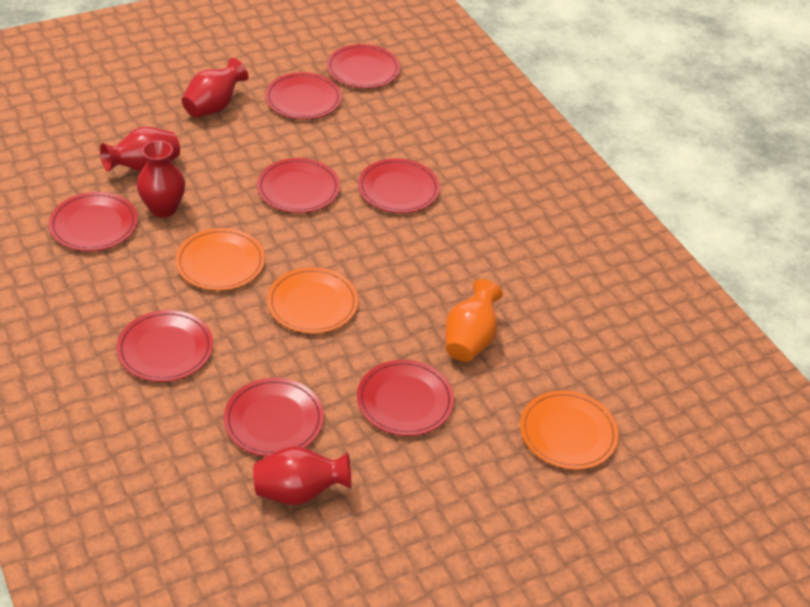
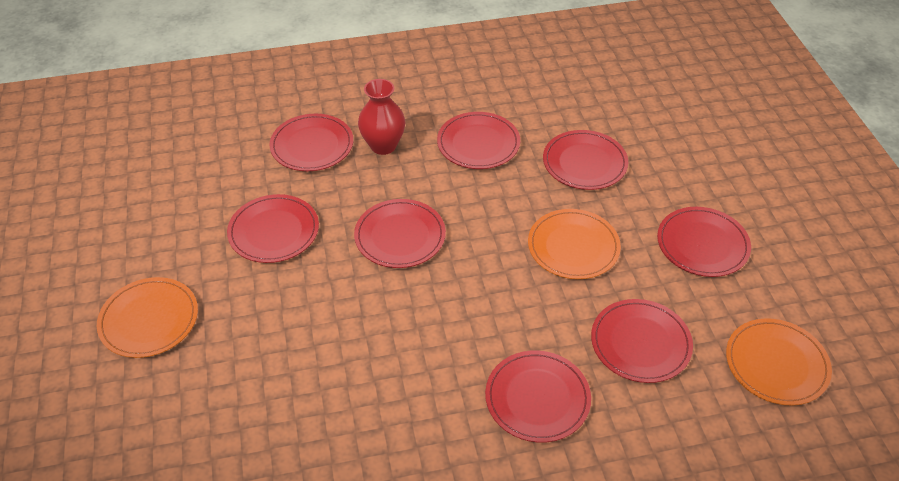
orange vase: 1 -> 0
red vase: 4 -> 1

